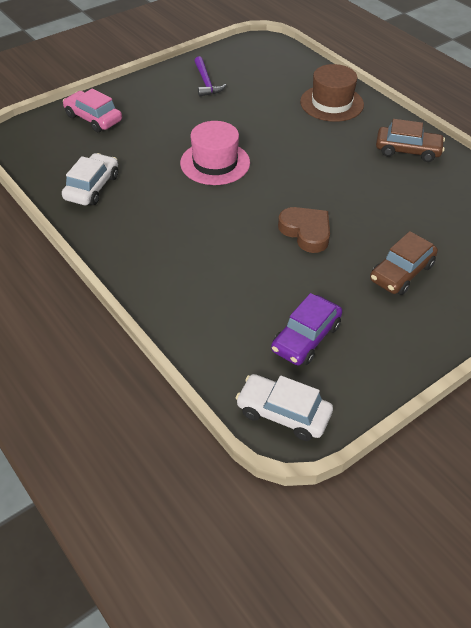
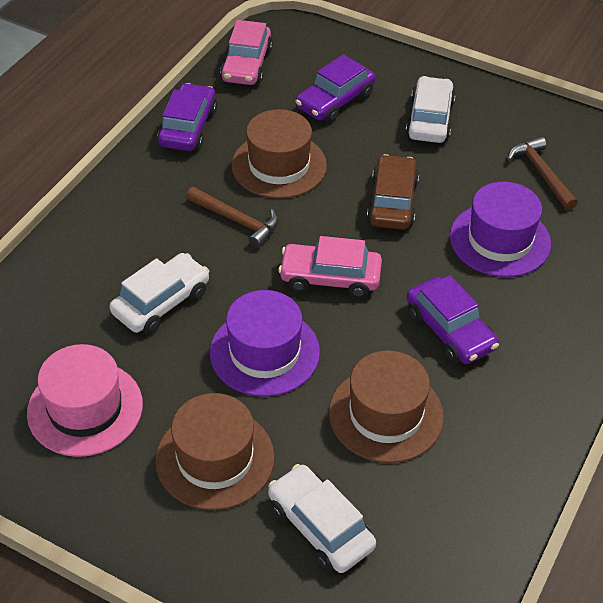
brown car: 2 -> 1
brown hammer: 0 -> 2
brown hat: 1 -> 3
brown heart: 1 -> 0
pink car: 1 -> 2
purple car: 1 -> 3
purple hammer: 1 -> 0
purple hat: 0 -> 2
white car: 2 -> 3

